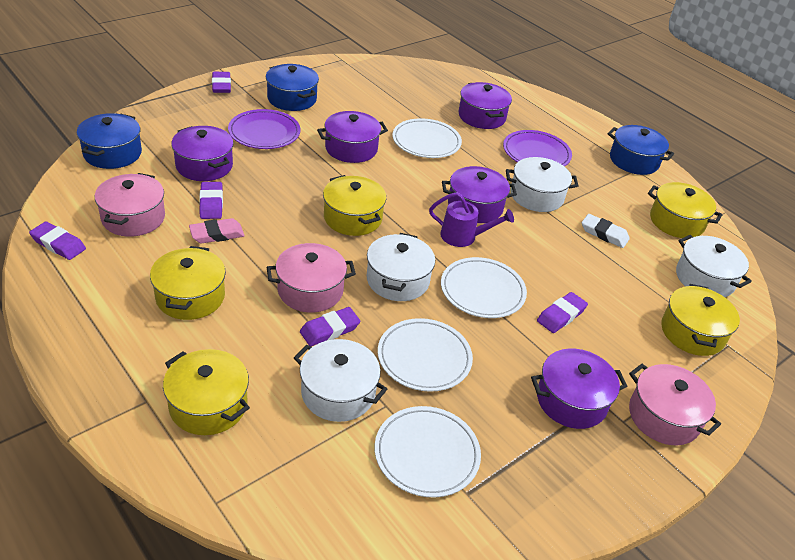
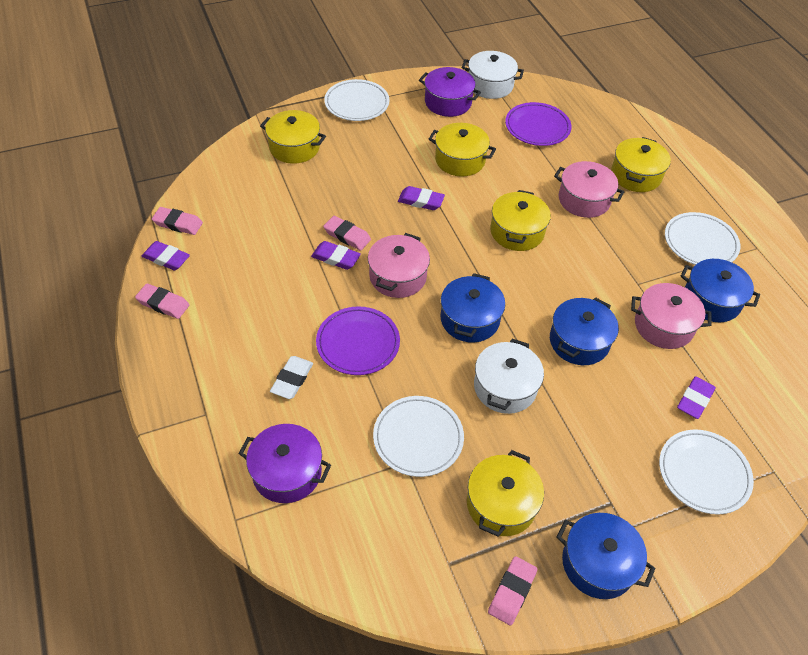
blue pot: 3 -> 4
pink eraser: 1 -> 4
purple eraser: 5 -> 4
purple pot: 5 -> 2
purple watering can: 1 -> 0
white pot: 4 -> 2

